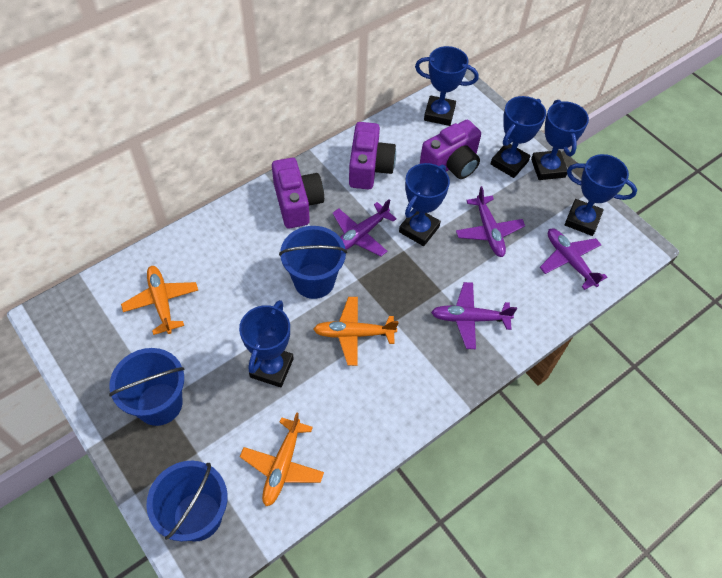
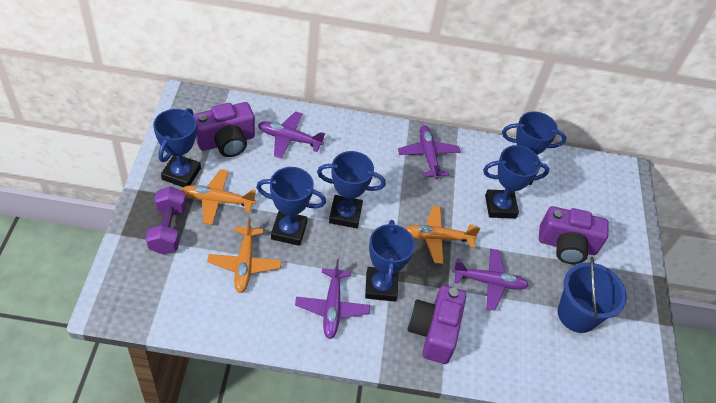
blue bucket: 3 -> 1
purple dumbbell: 0 -> 1

